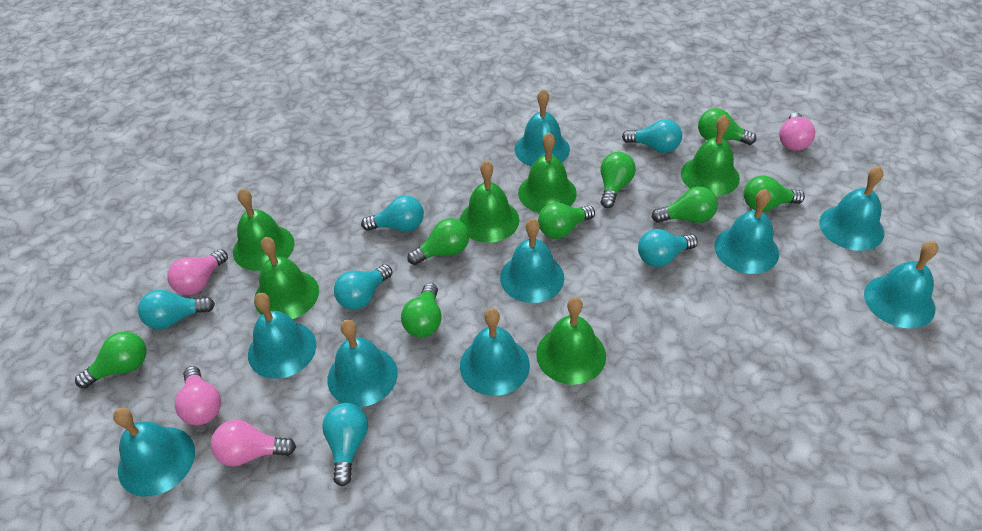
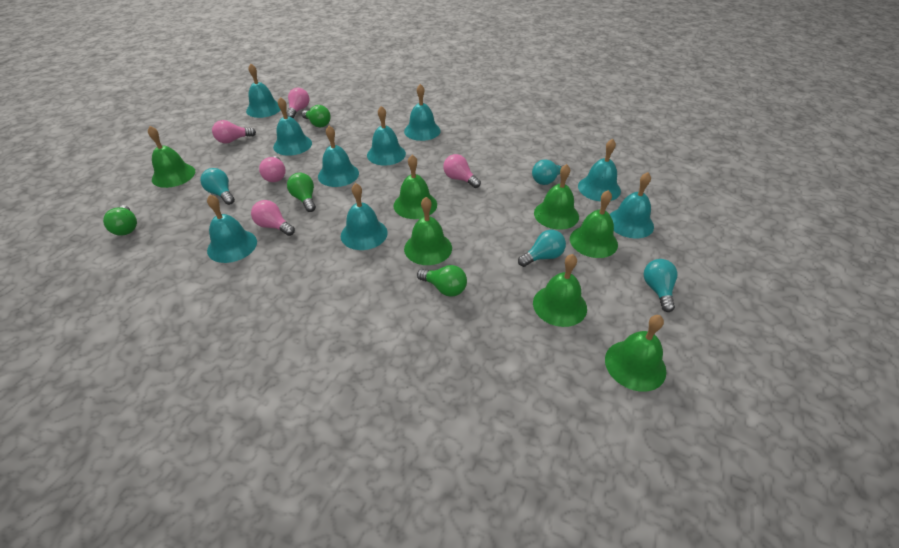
green bell: 6 -> 7
green light bulb: 8 -> 4
pink light bulb: 4 -> 5
turquoise light bulb: 6 -> 4

